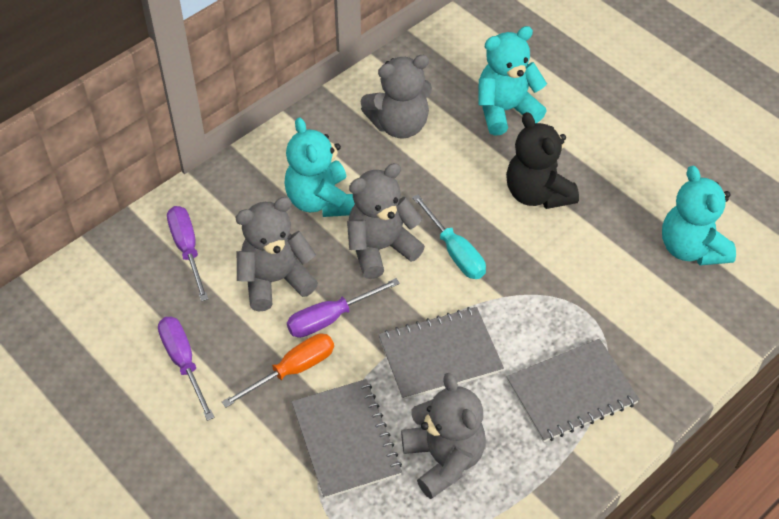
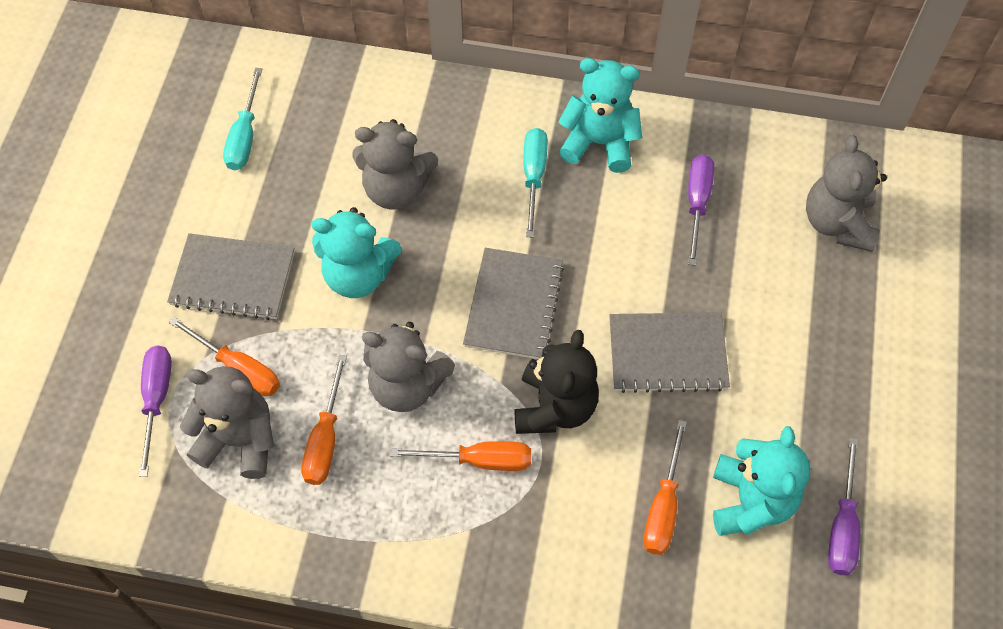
orange screwdriver: 1 -> 4
turquoise screwdriver: 1 -> 2

